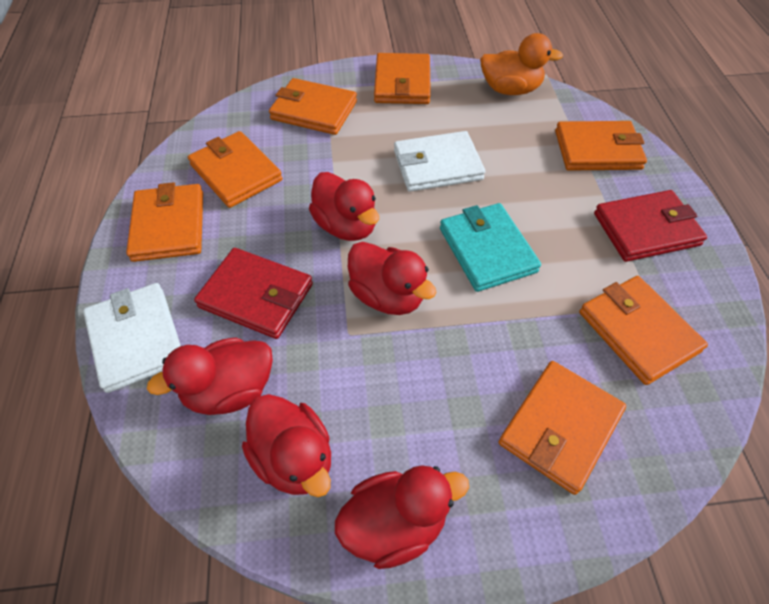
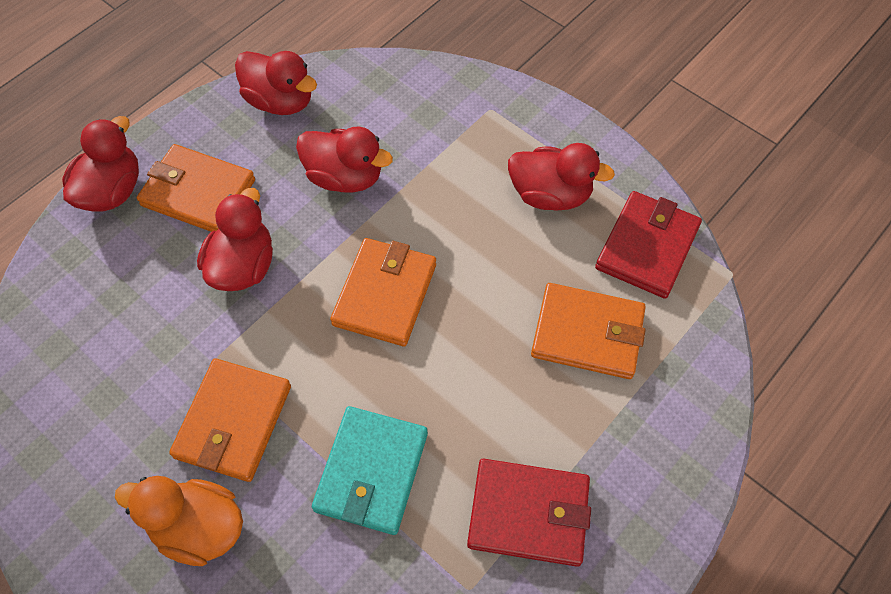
orange wallet: 7 -> 4
white wallet: 2 -> 0

